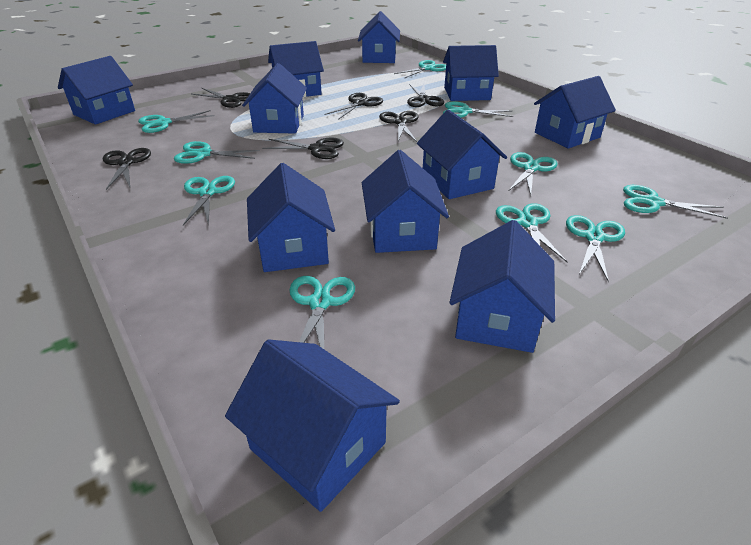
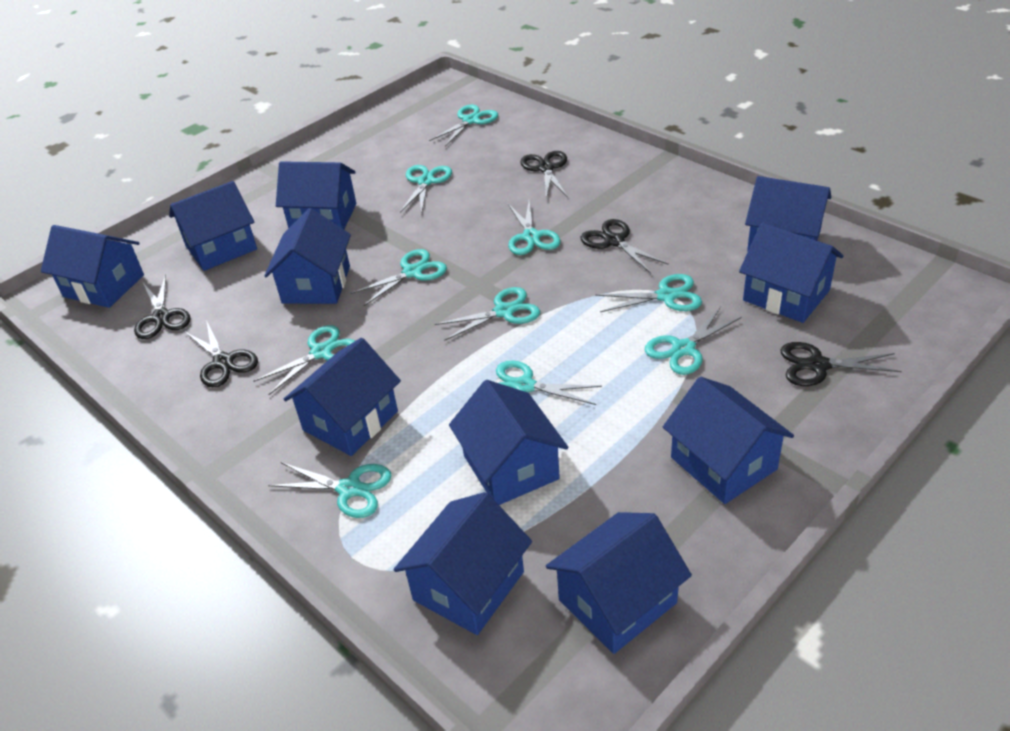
black scissors: 6 -> 5

